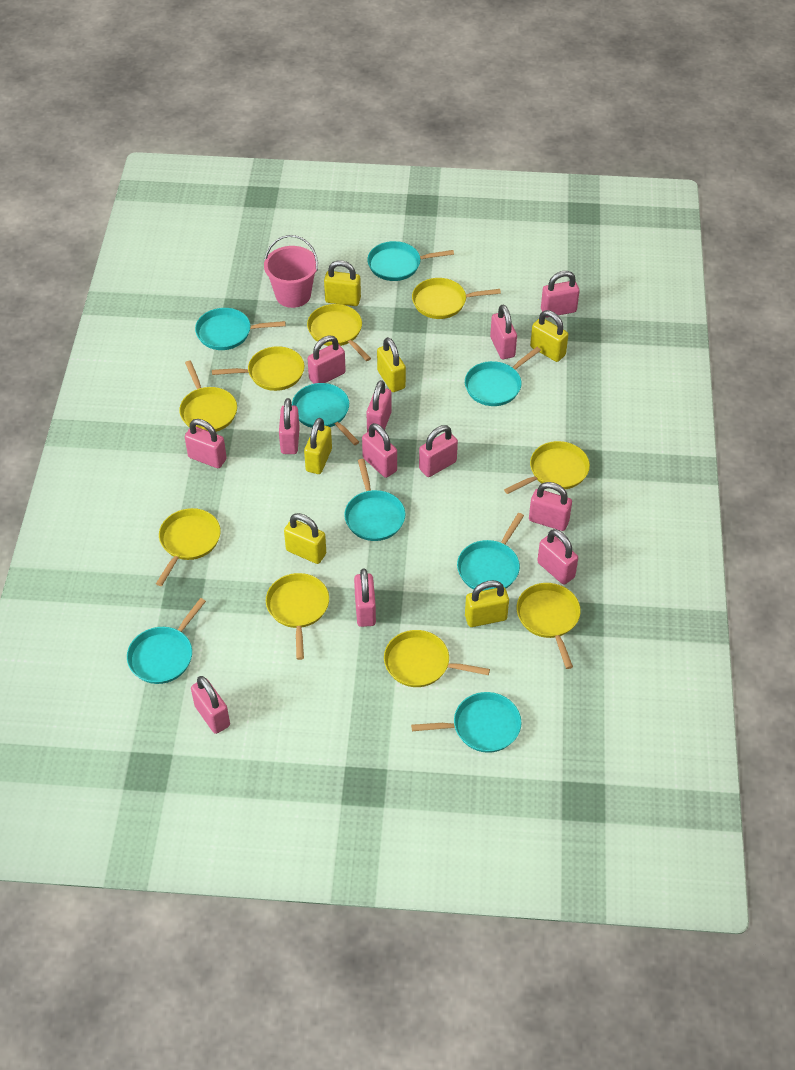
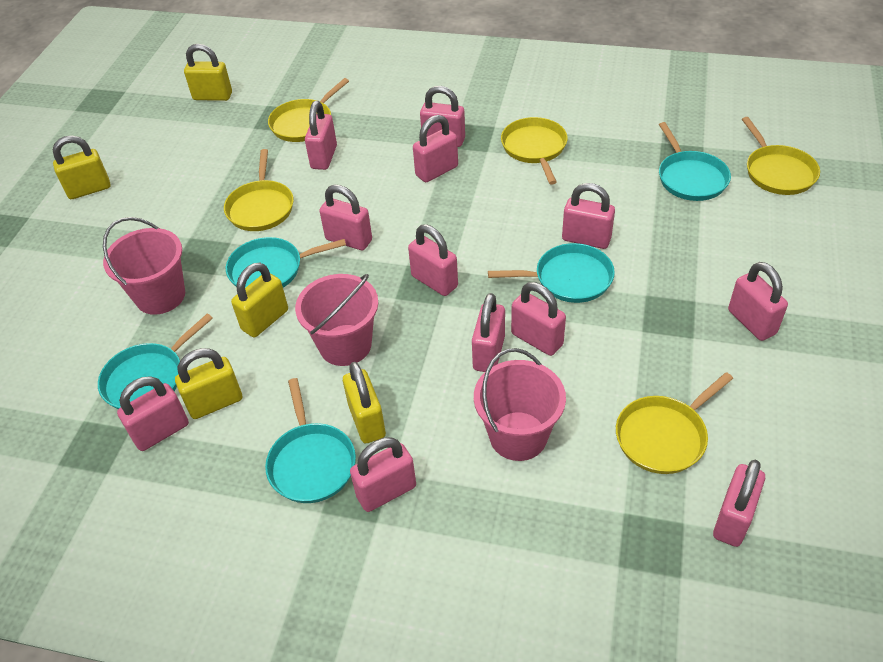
pink bucket: 1 -> 3
turquoise pan: 8 -> 5
yellow padlock: 6 -> 5
yellow pan: 9 -> 5

